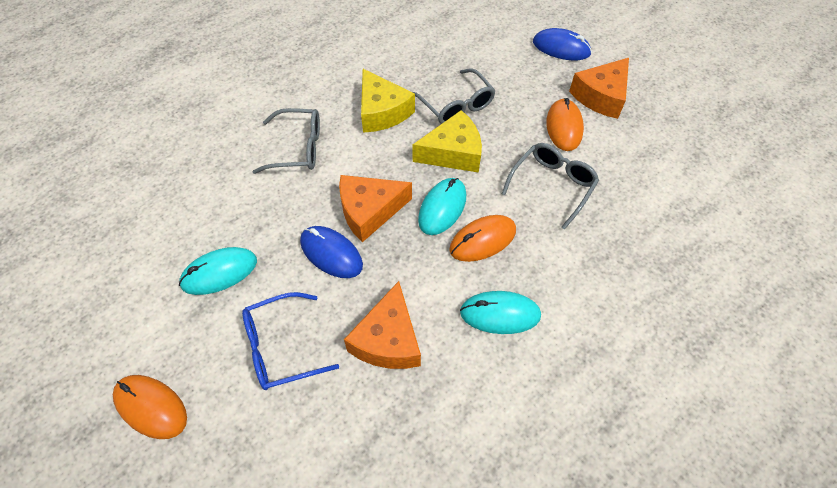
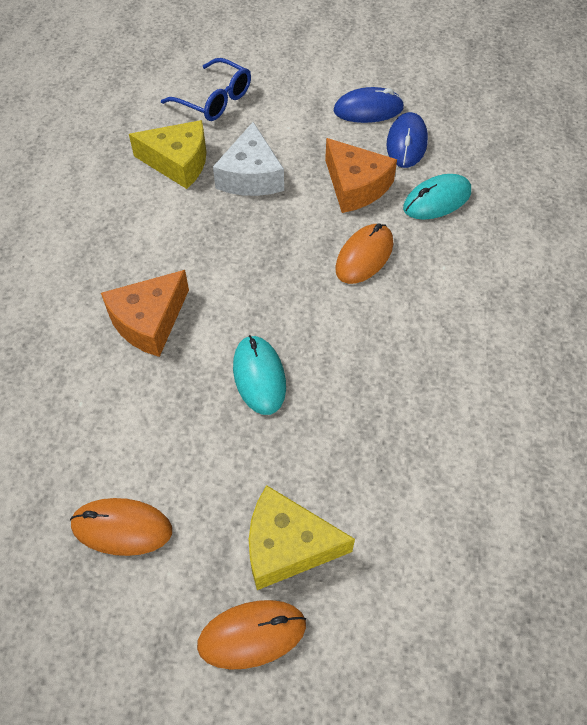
grey glasses: 3 -> 0
orange cheese: 3 -> 2
turquoise mouse: 3 -> 2
white cheese: 0 -> 1

